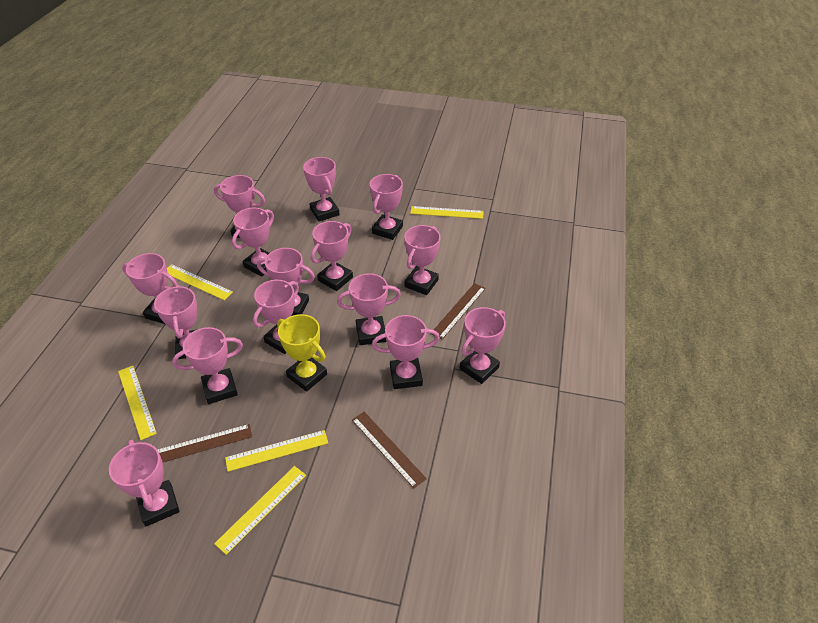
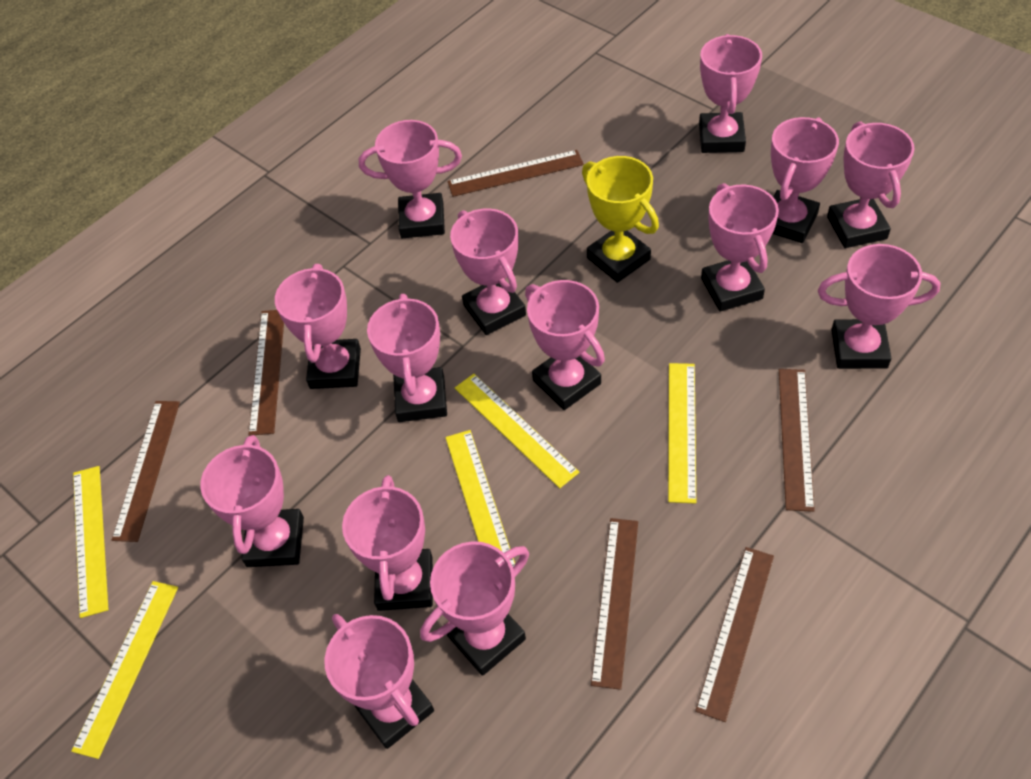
brown ruler: 3 -> 6
pink trophy: 15 -> 14

